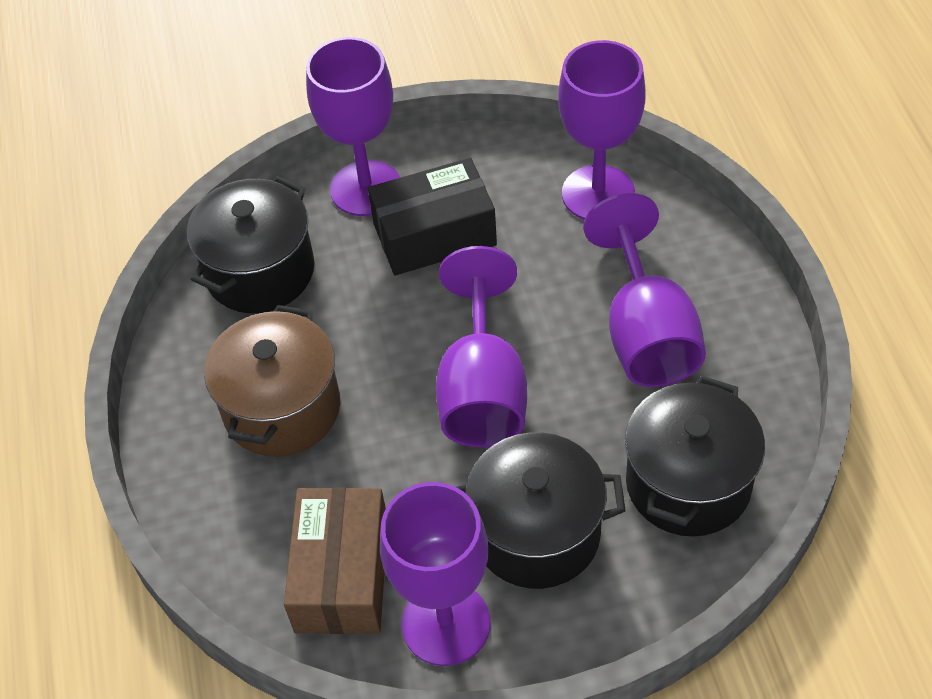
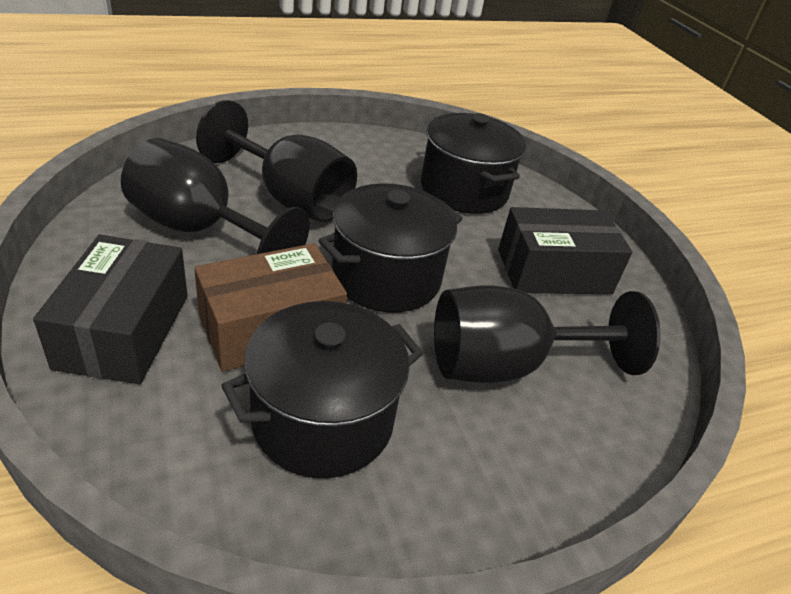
black box: 1 -> 2
black goblet: 0 -> 3
brown pot: 1 -> 0
purple goblet: 5 -> 0

